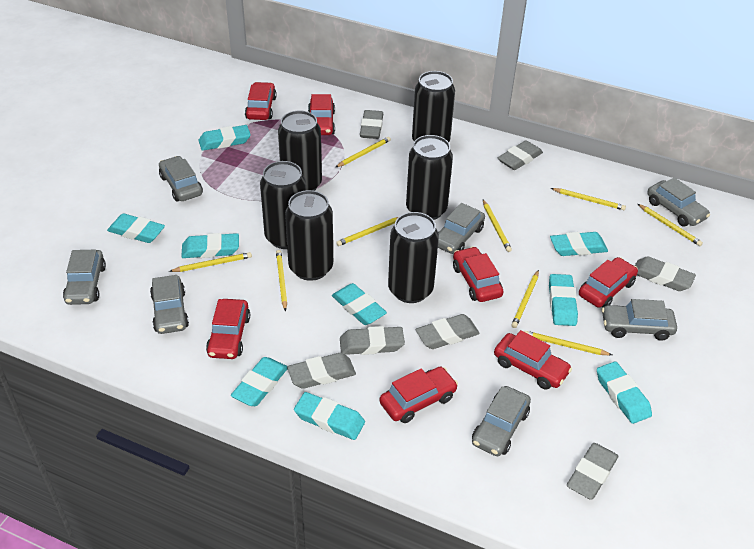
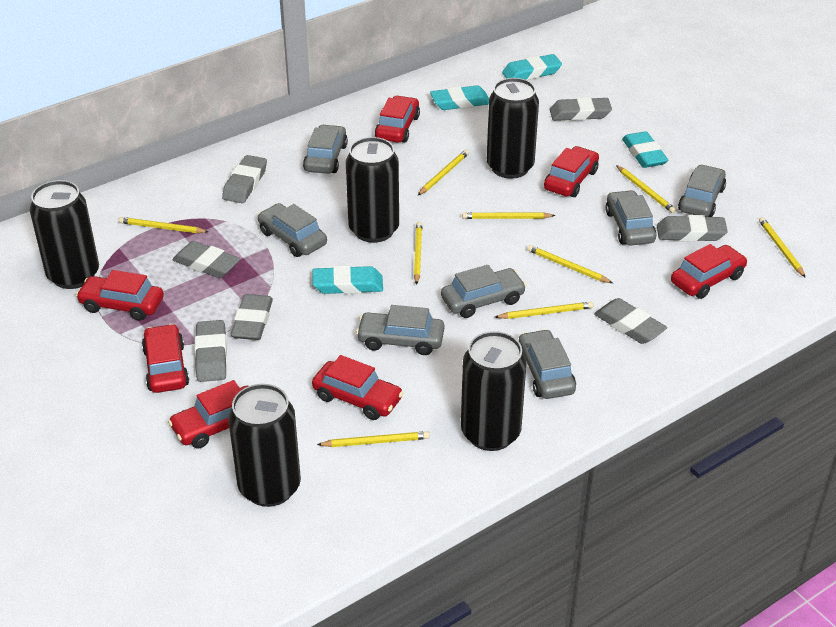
black can: 6 -> 5
turquoise eraser: 9 -> 4

